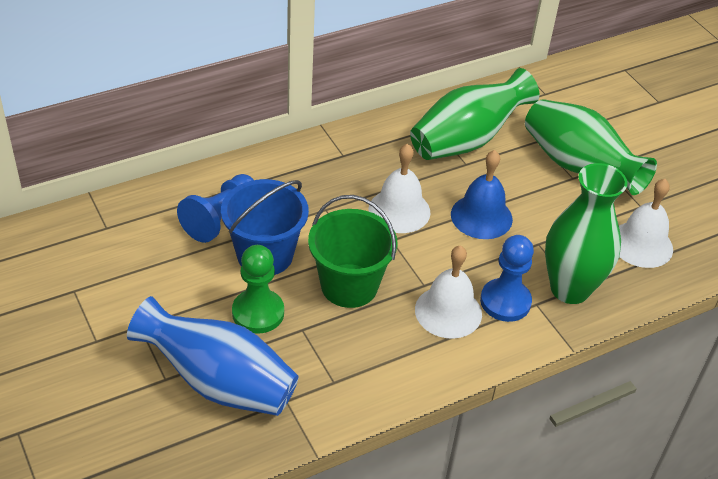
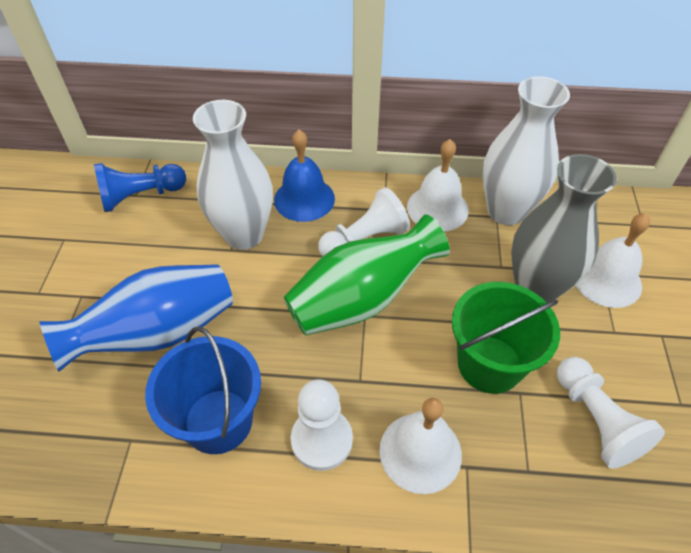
blue pawn: 2 -> 1
green pawn: 1 -> 0
green vase: 3 -> 1
grey vase: 0 -> 1
white pawn: 0 -> 3
white vase: 0 -> 2

